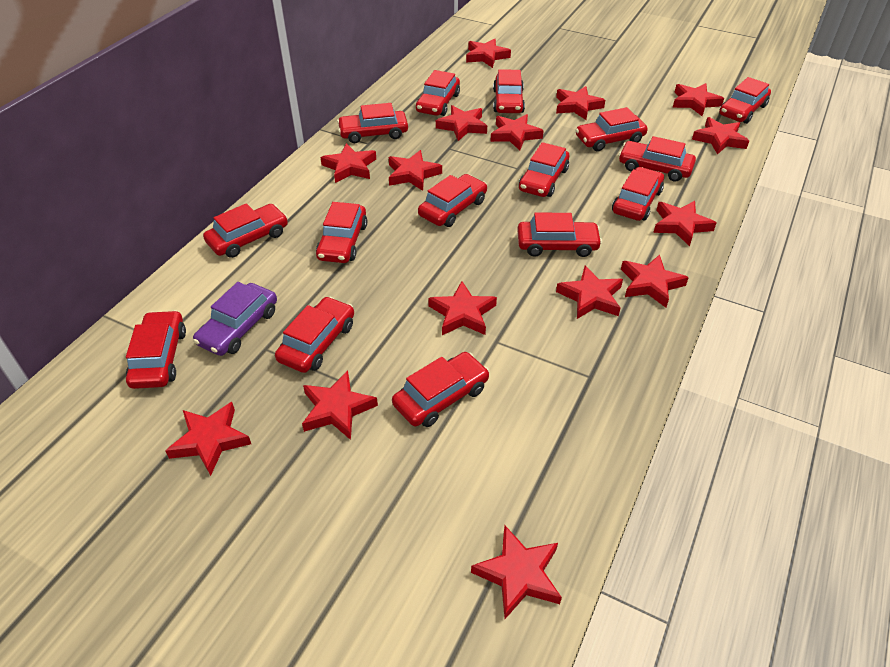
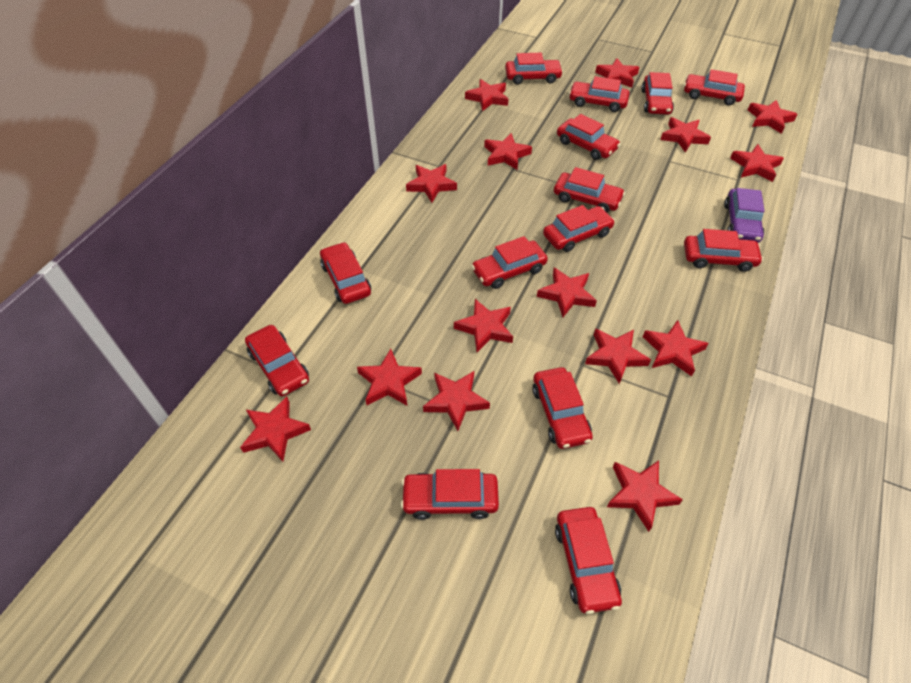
red car: 15 -> 14

